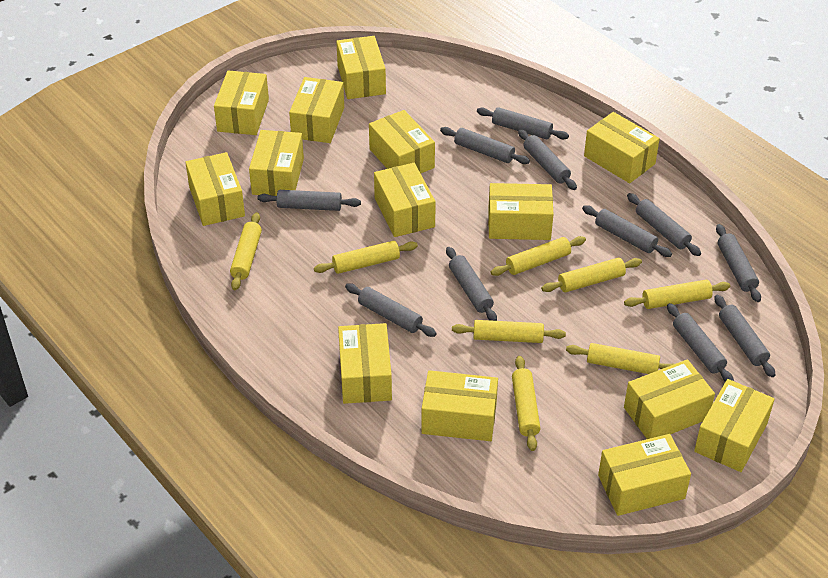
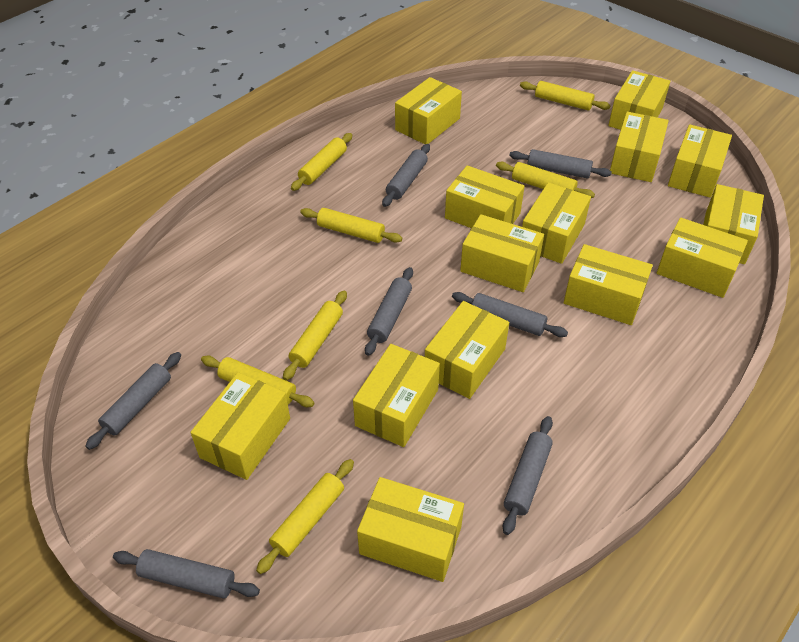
grey rolling pin: 11 -> 7
yellow rolling pin: 8 -> 7

